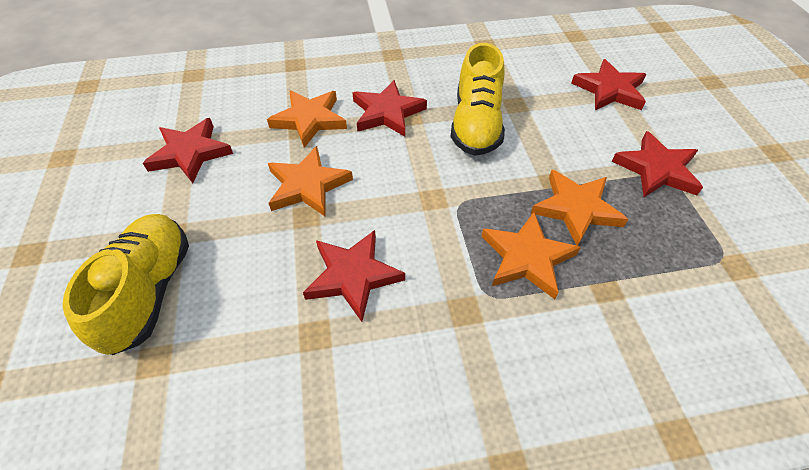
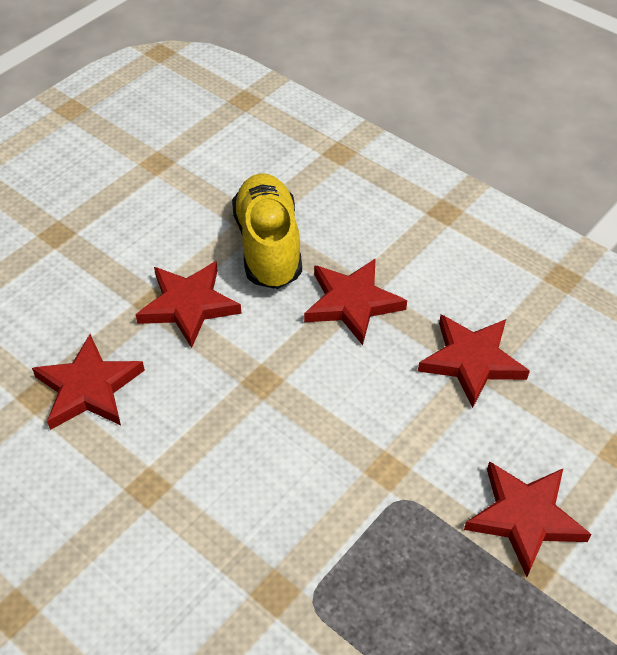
orange star: 4 -> 0
yellow shoe: 2 -> 1

